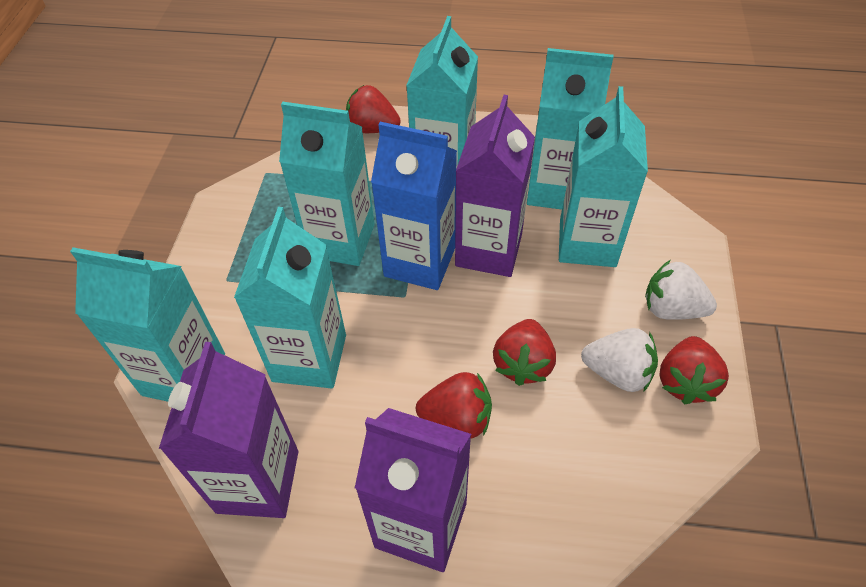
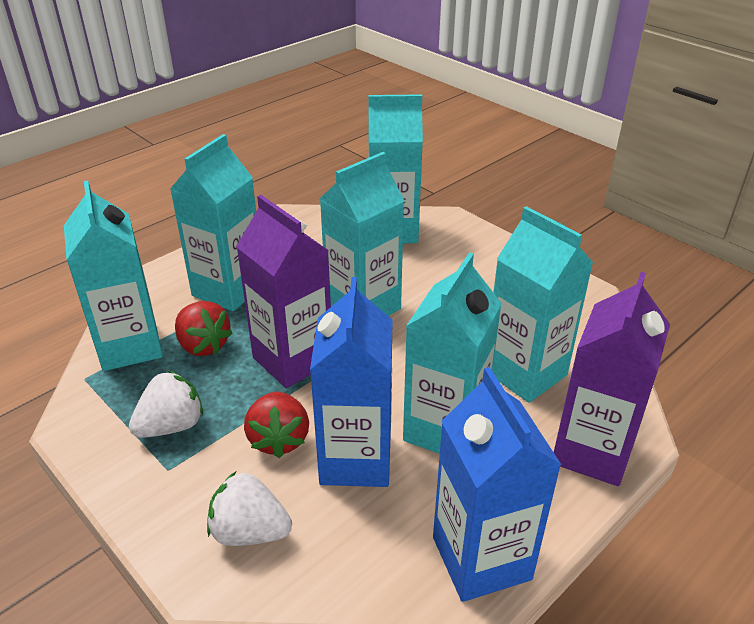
blue carton: 1 -> 2
purple carton: 3 -> 2
red strawberry: 4 -> 2

